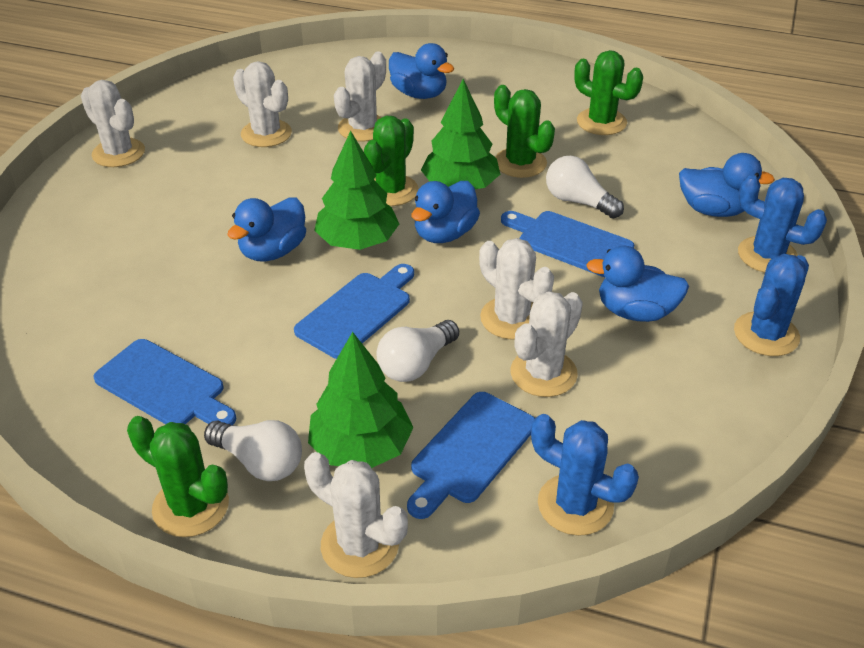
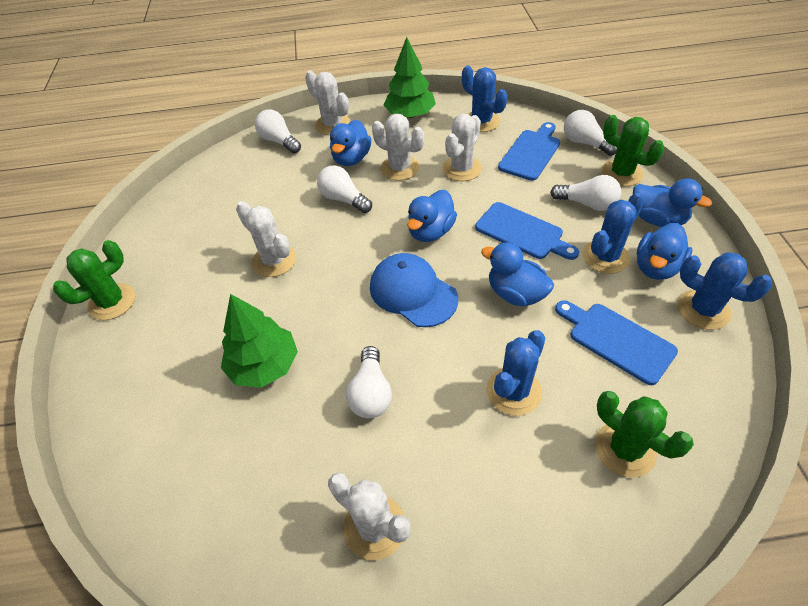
blue cactus: 3 -> 4
blue cap: 0 -> 1
blue cutting board: 4 -> 3
green cactus: 4 -> 3
green tree: 3 -> 2
white cactus: 6 -> 5
white light bulb: 3 -> 5

